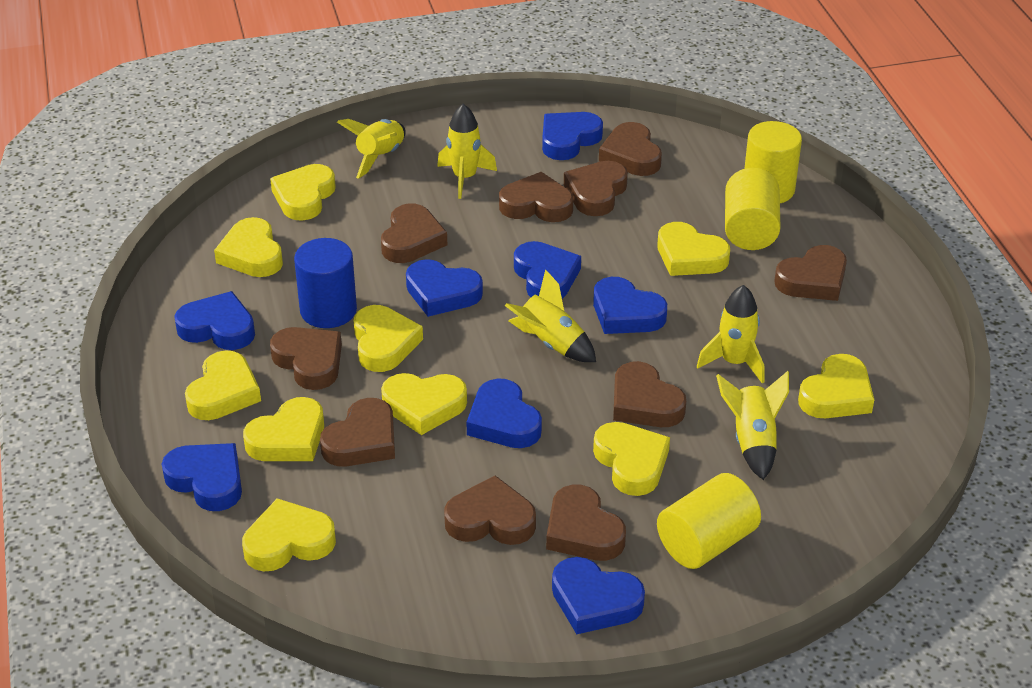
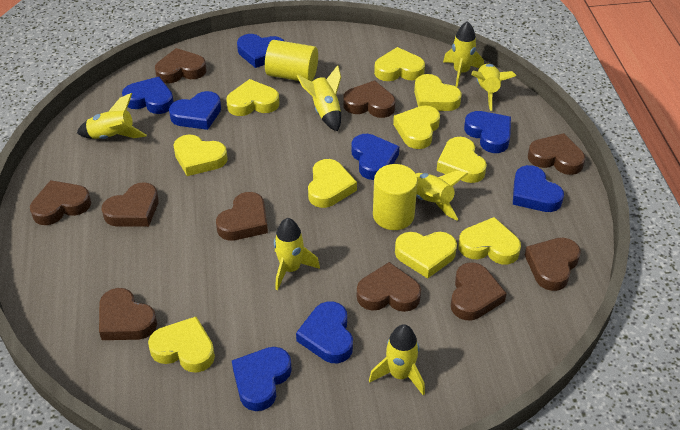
blue cylinder: 1 -> 0
yellow cylinder: 3 -> 2
yellow rocket: 5 -> 7

